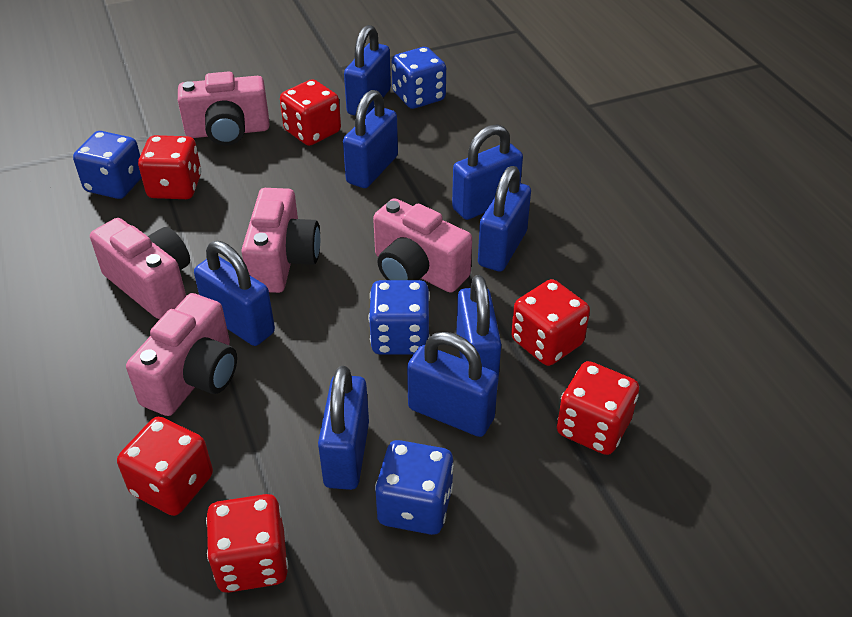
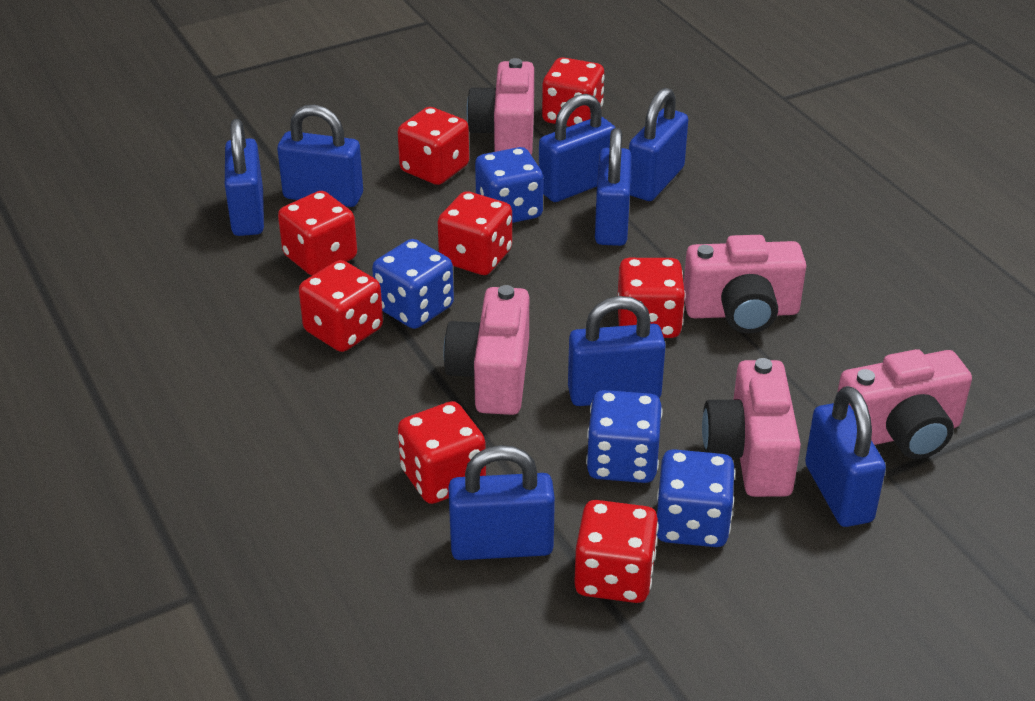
red dice: 6 -> 8

